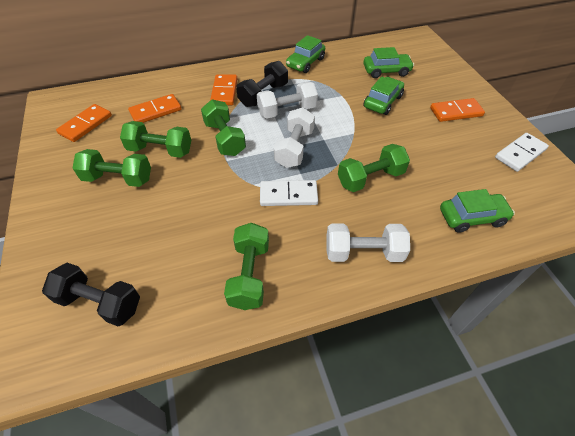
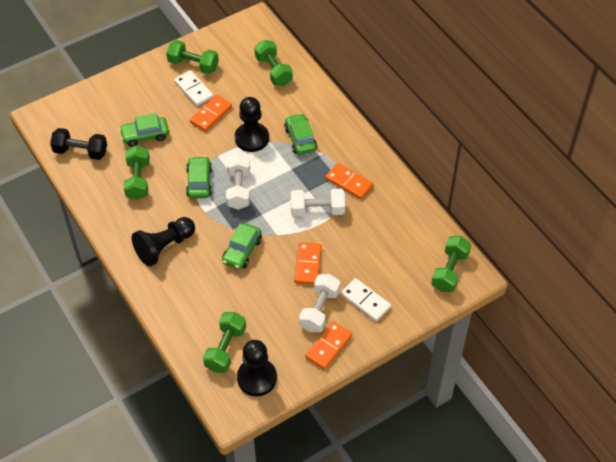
black dumbbell: 2 -> 1
black pawn: 0 -> 3

